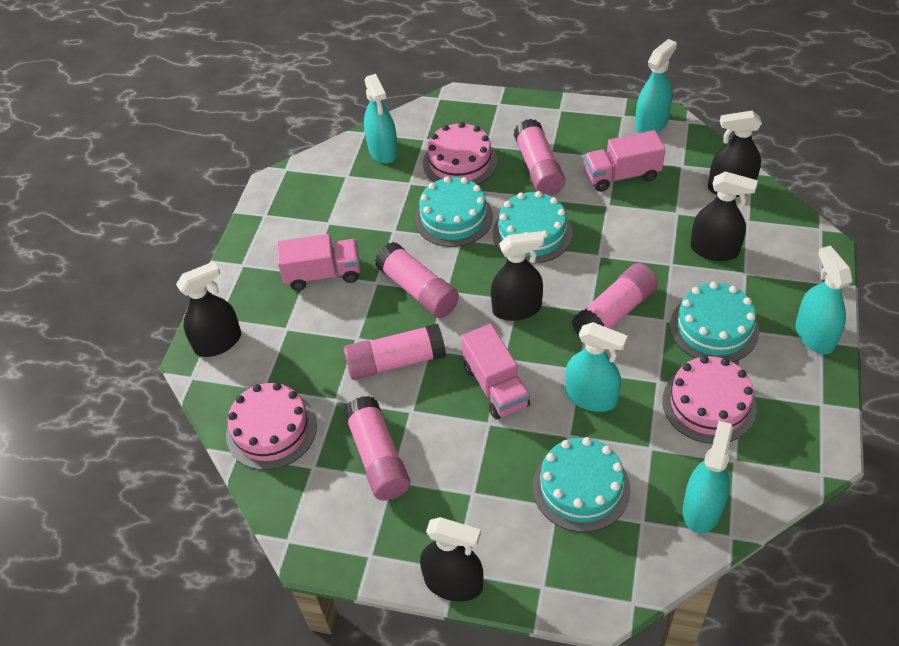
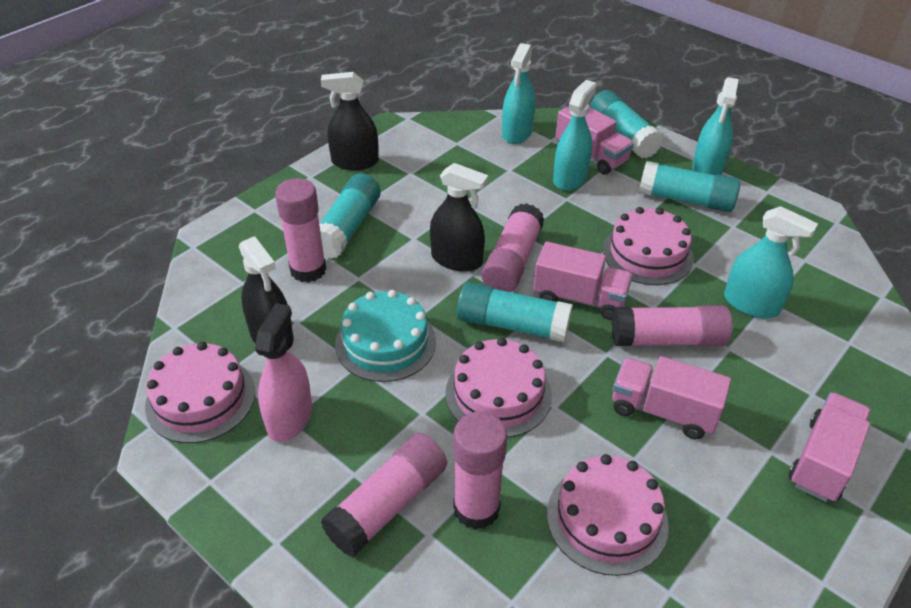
black spray bottle: 5 -> 3
pink cake: 3 -> 4
pink spray bottle: 0 -> 1
pink truck: 3 -> 4
turquoise cake: 4 -> 1
turquoise glue stick: 0 -> 4
turquoise spray bottle: 5 -> 4

